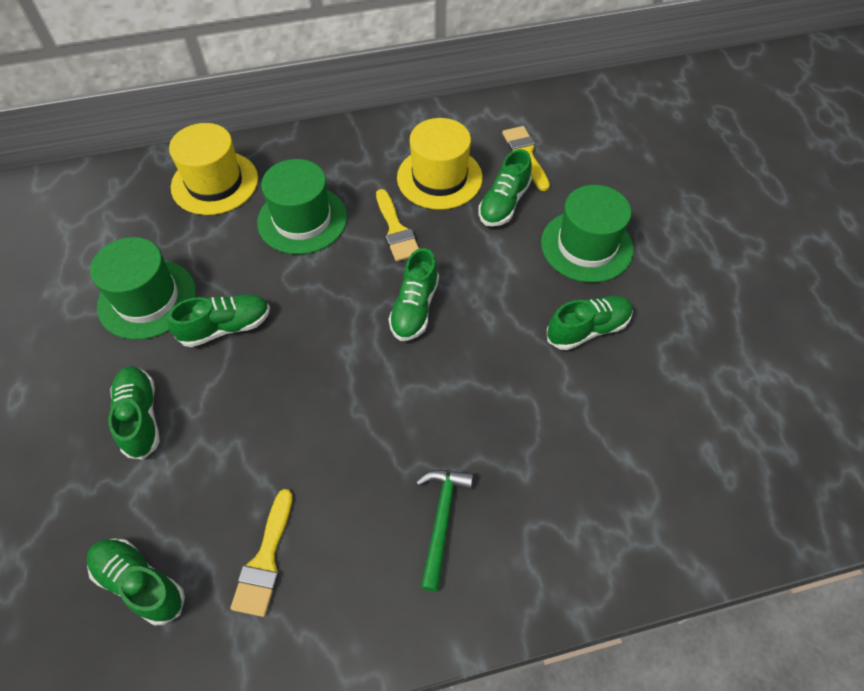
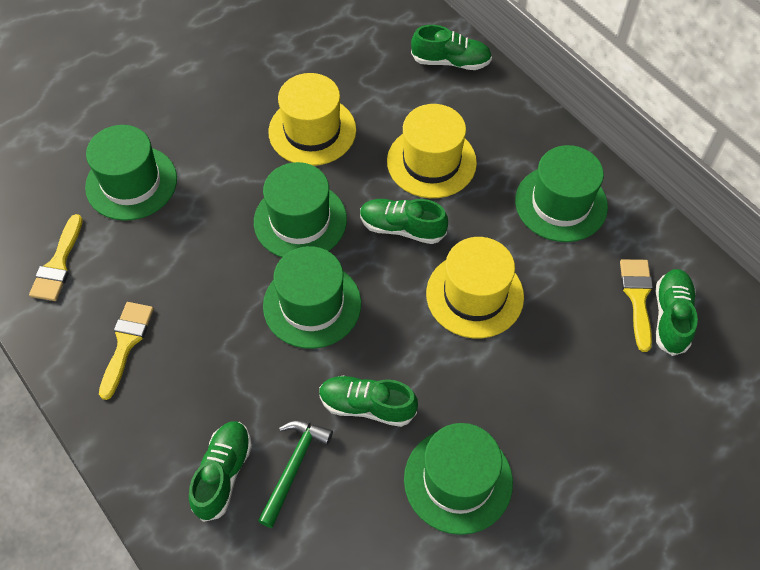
green hat: 3 -> 5
green shoe: 6 -> 5
yellow hat: 2 -> 3

